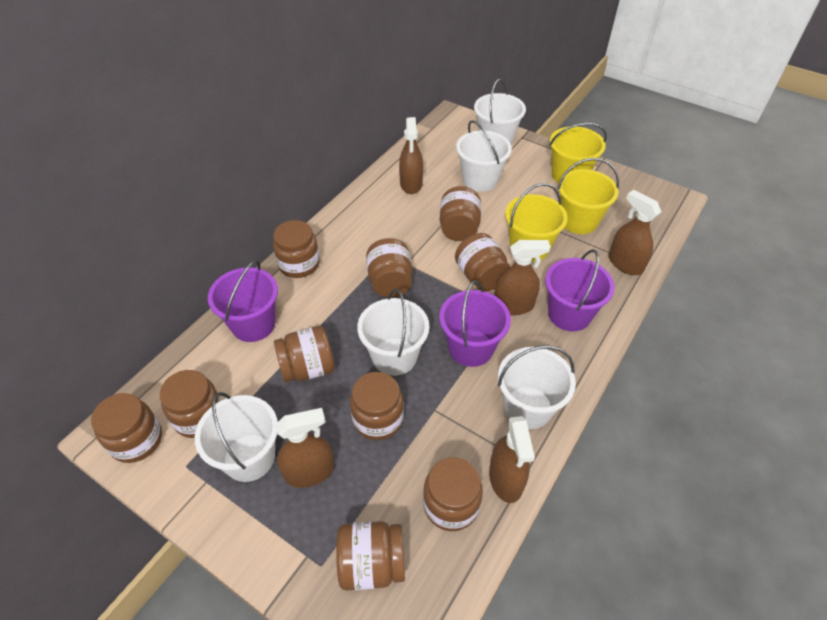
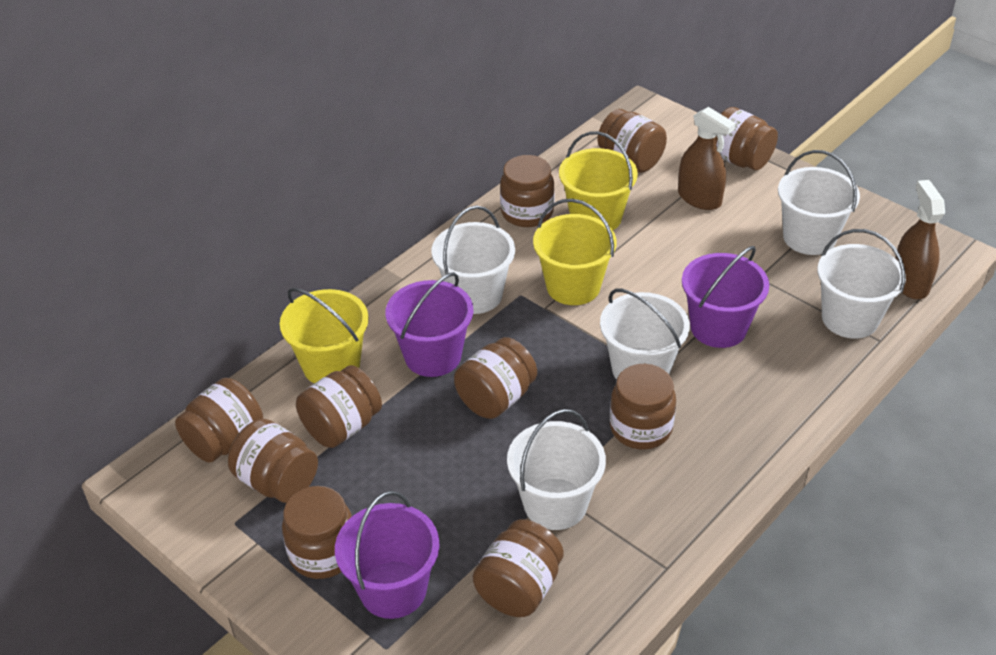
brown spray bottle: 5 -> 2

